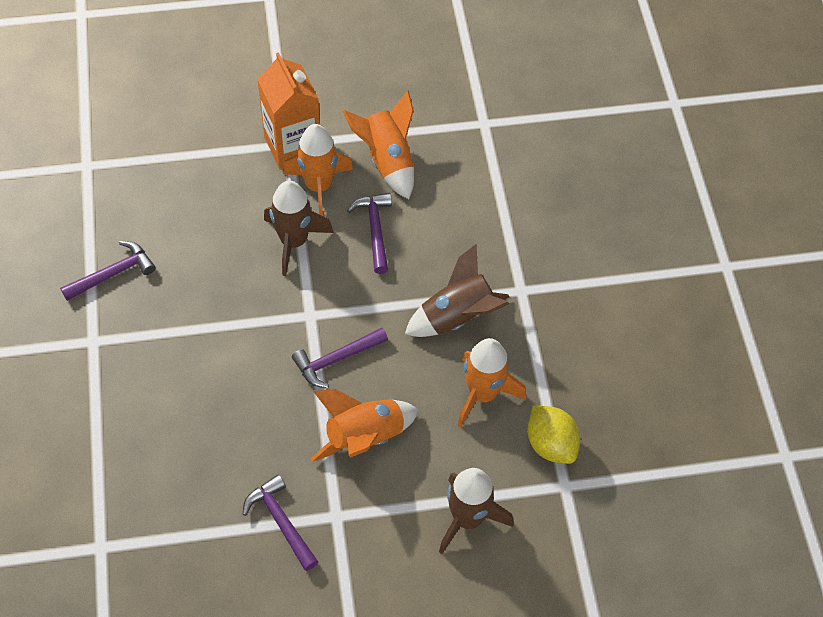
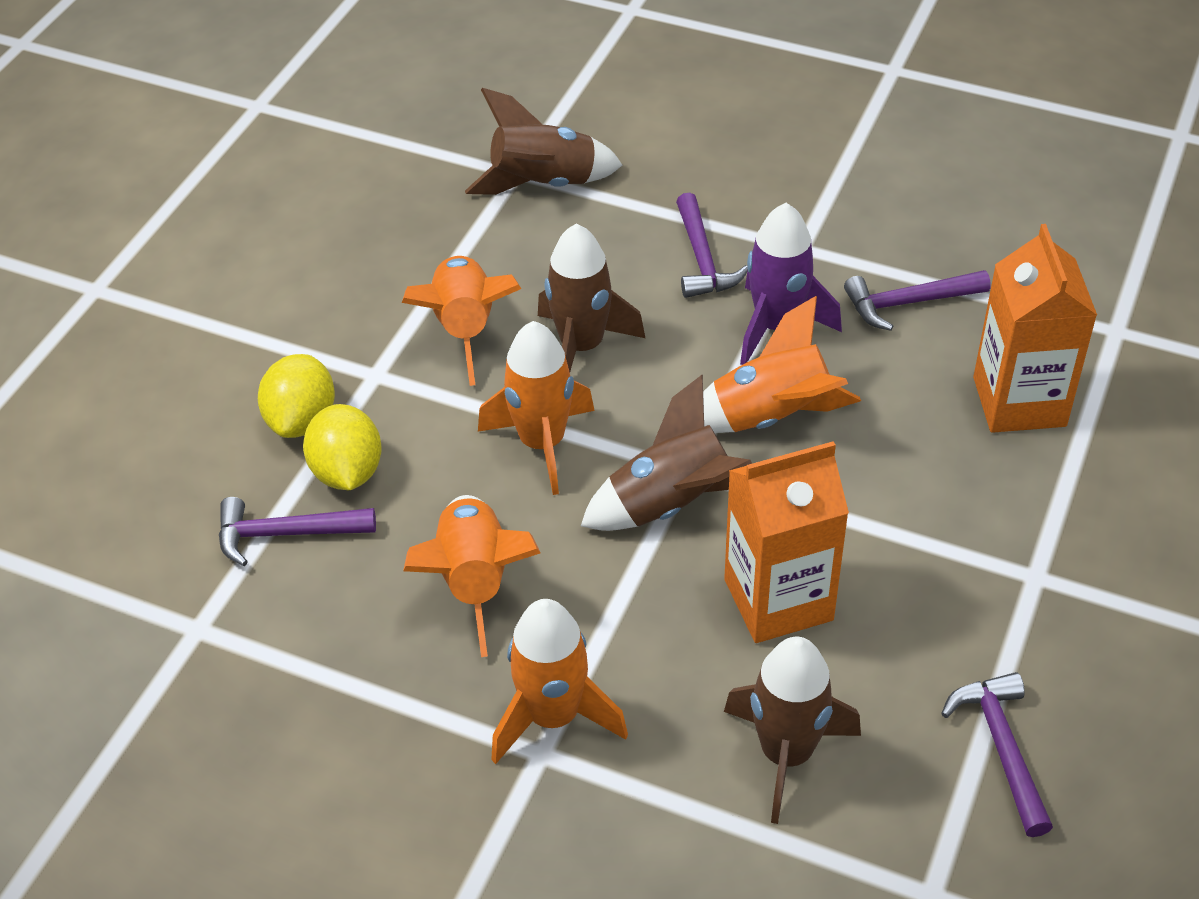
brown rocket: 3 -> 4
orange carton: 1 -> 2
orange rocket: 4 -> 5
purple rocket: 0 -> 1
yellow lemon: 1 -> 2

